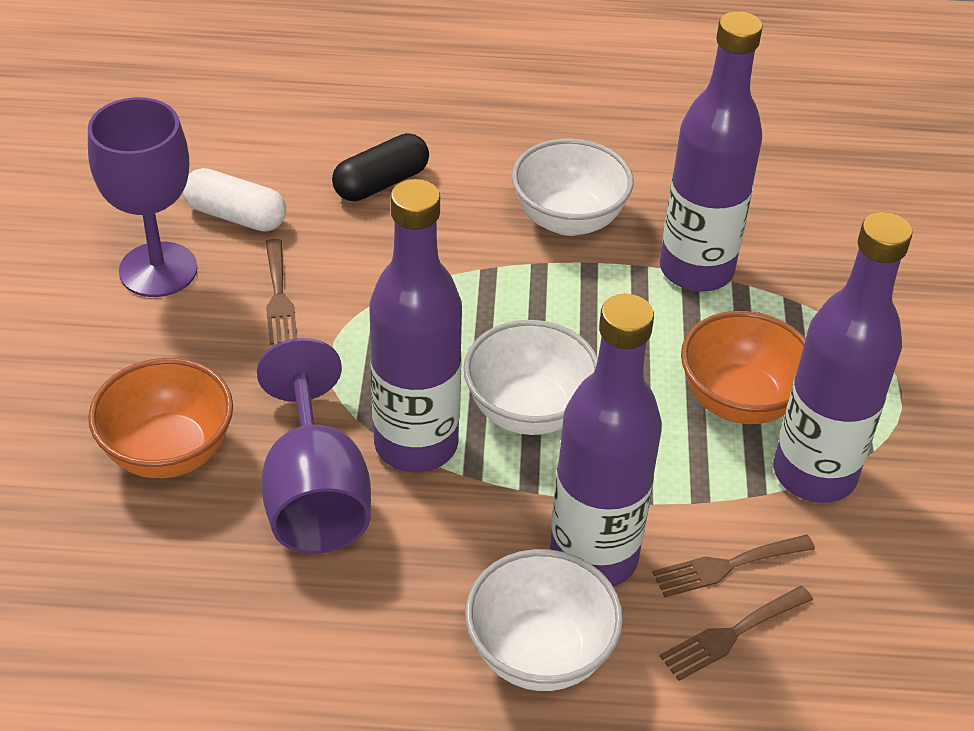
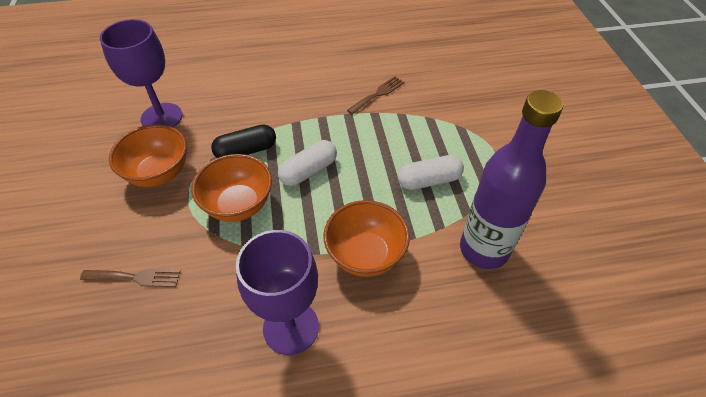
brown fork: 3 -> 2
orange bowl: 2 -> 3
purple bottle: 4 -> 1
white bowl: 3 -> 0
white capsule: 1 -> 2

